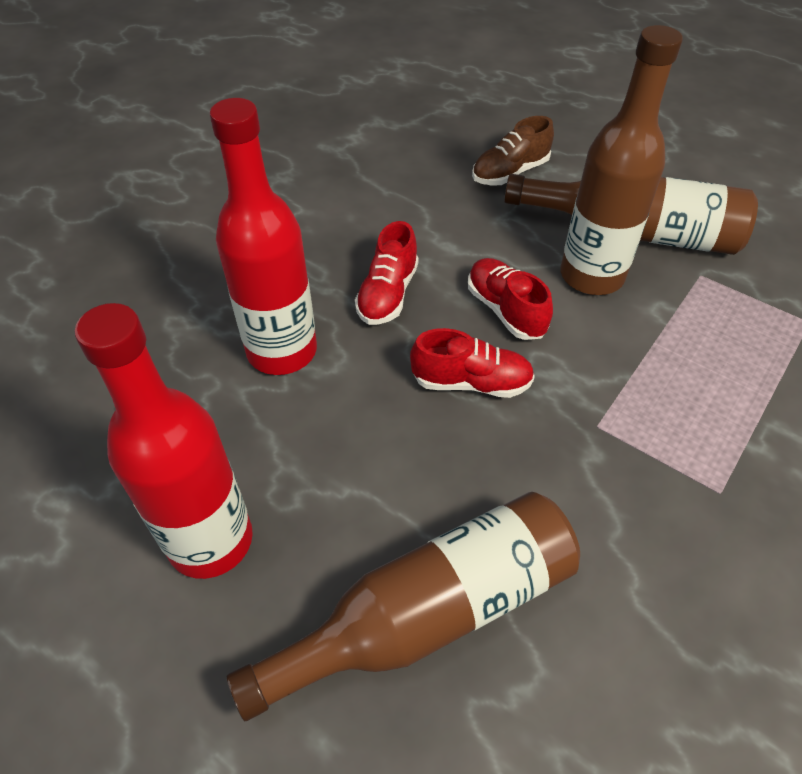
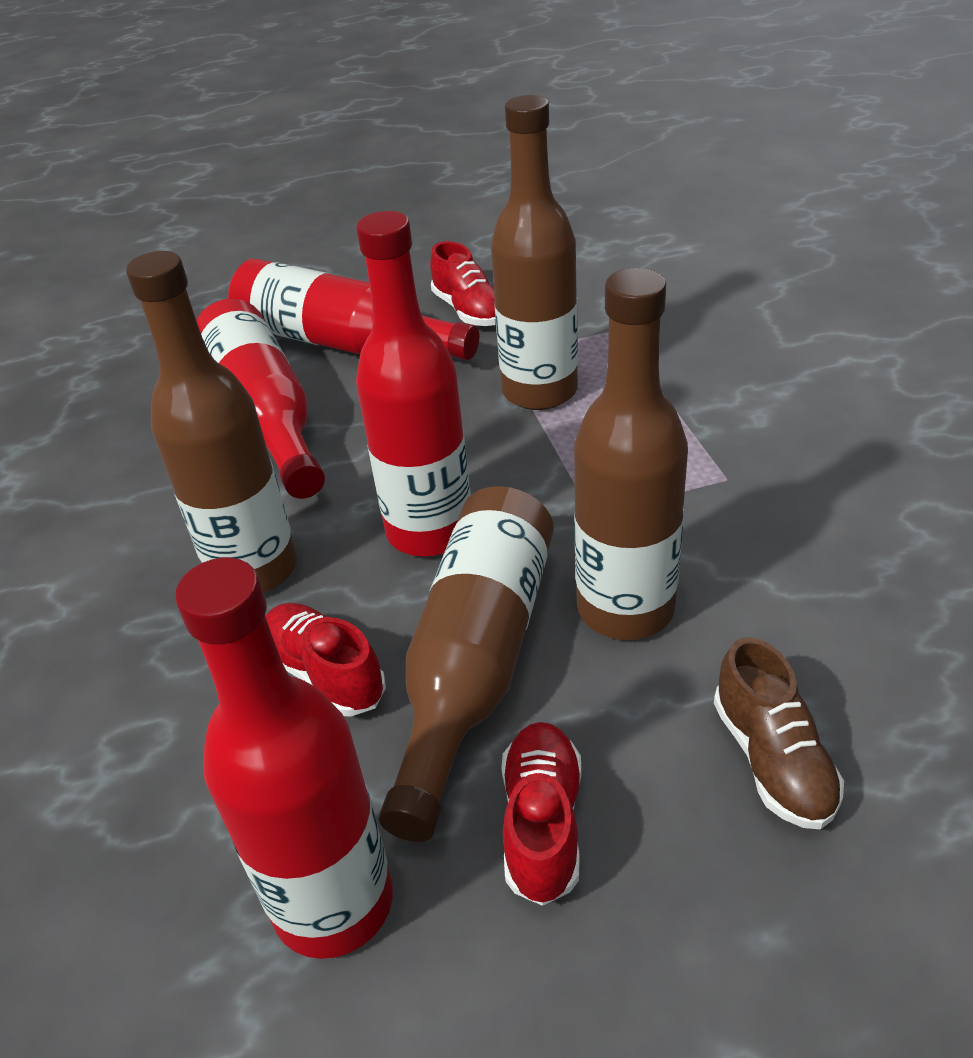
brown bottle: 3 -> 4
red bottle: 2 -> 4

